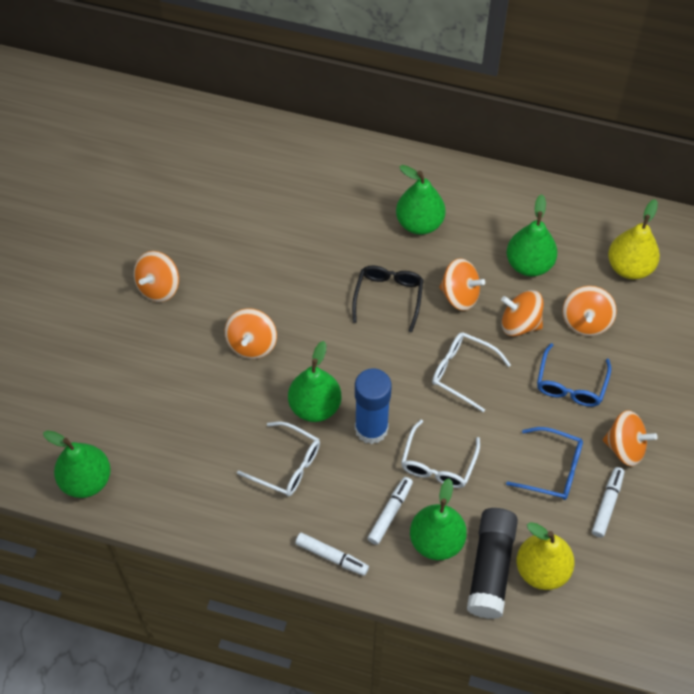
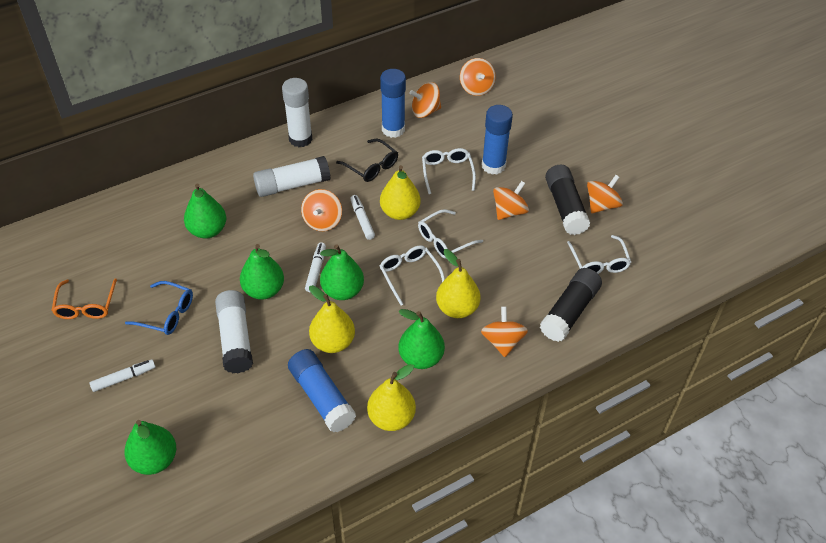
black glue stick: 1 -> 2
blue glasses: 2 -> 1
blue glue stick: 1 -> 3
orange glasses: 0 -> 1
white glasses: 3 -> 4
white glue stick: 0 -> 3
yellow pear: 2 -> 4

